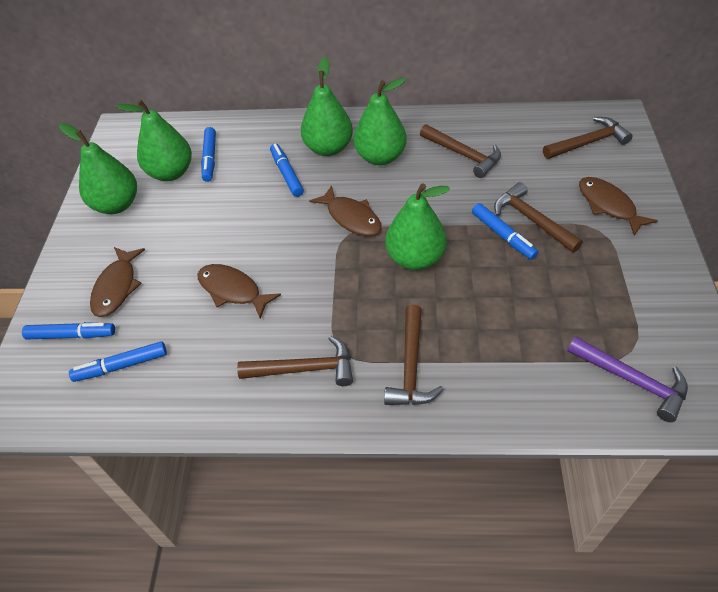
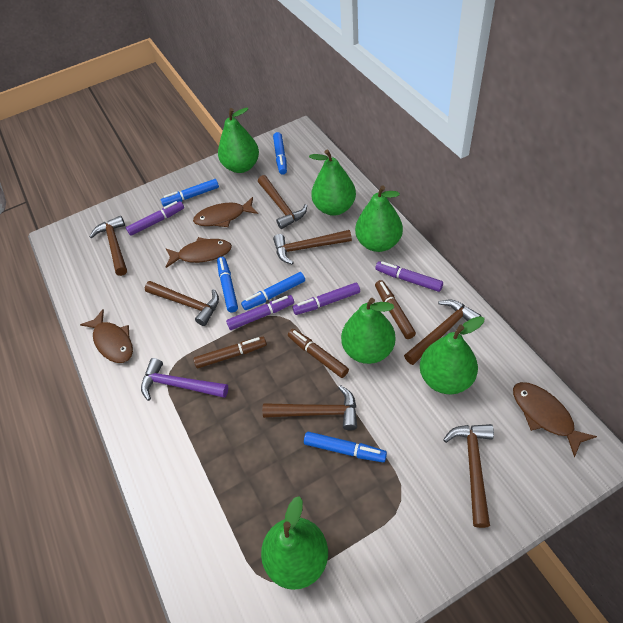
brown hammer: 5 -> 7
brown marker: 0 -> 3
green pear: 5 -> 6
purple marker: 0 -> 4

